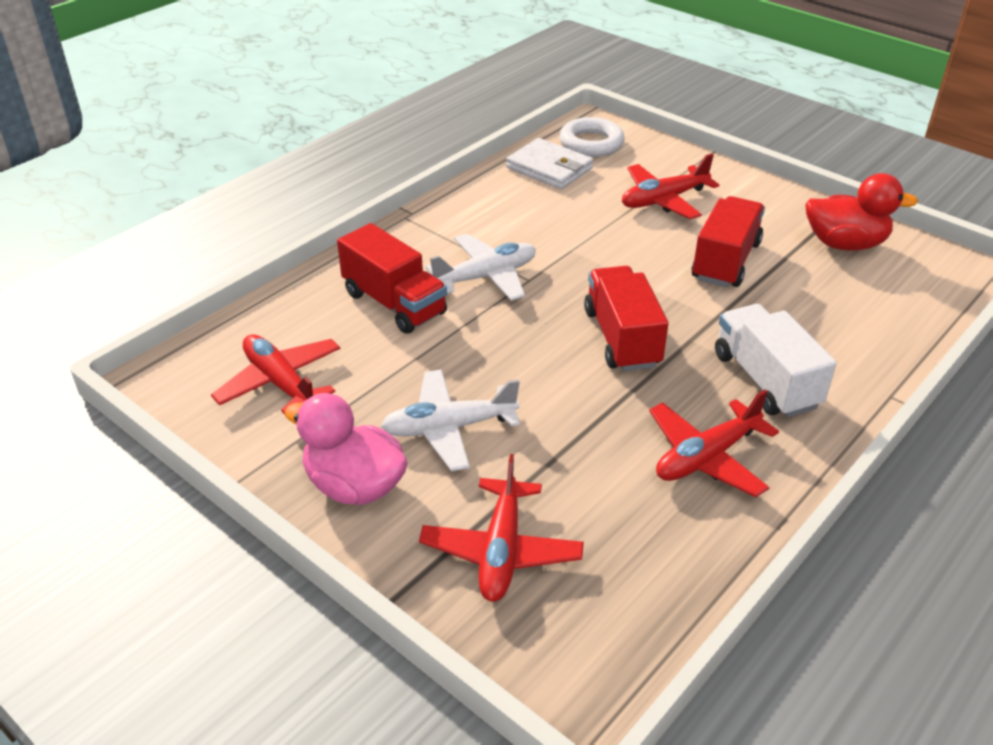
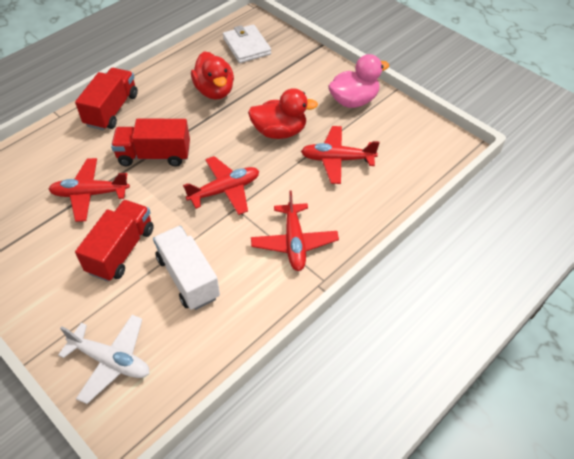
red duck: 1 -> 2
white plane: 2 -> 1
white ring: 1 -> 0

